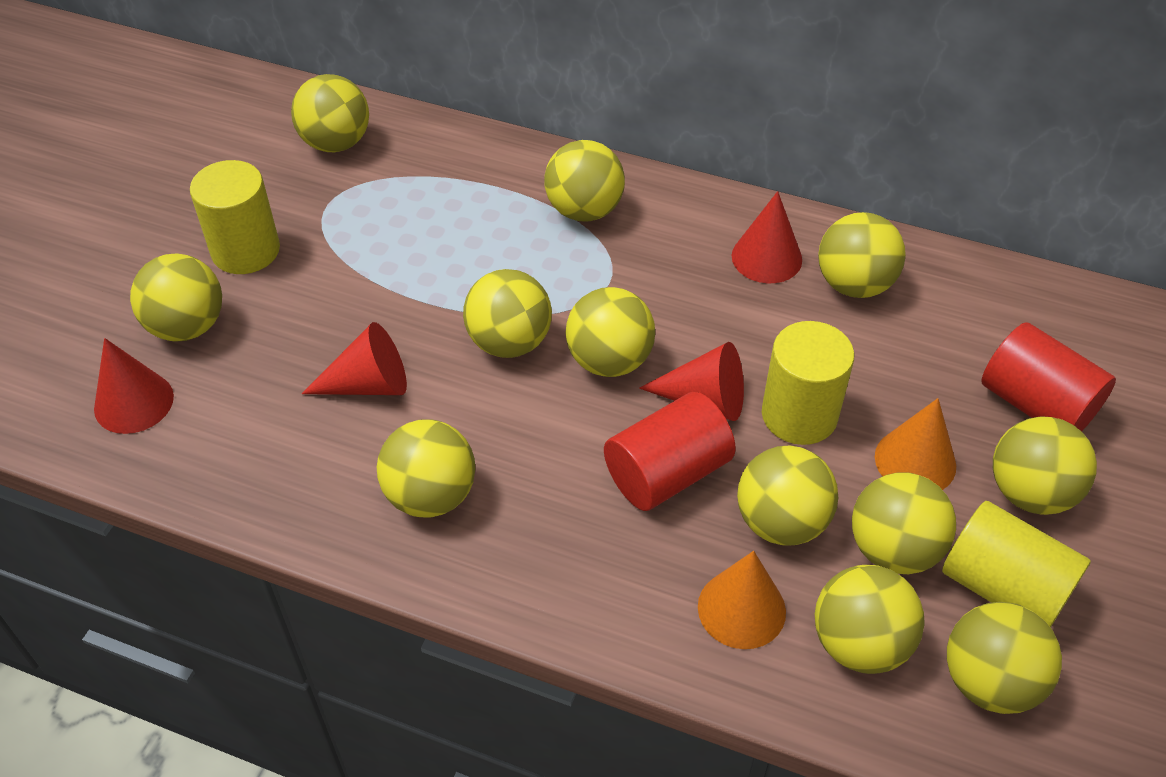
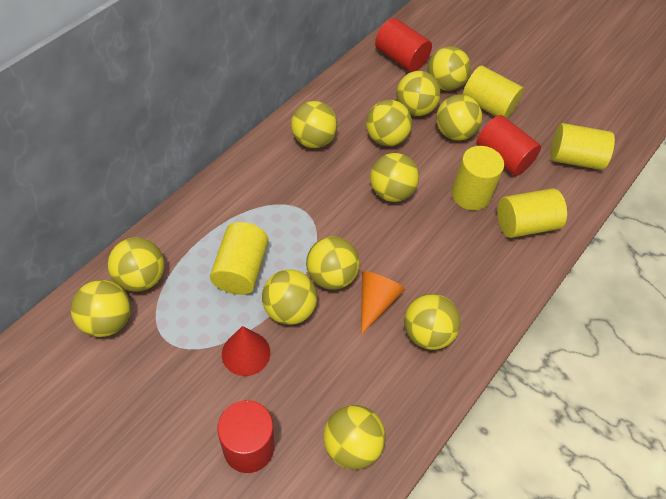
orange cone: 2 -> 1
red cone: 4 -> 1
red cylinder: 2 -> 3
yellow cylinder: 3 -> 5

